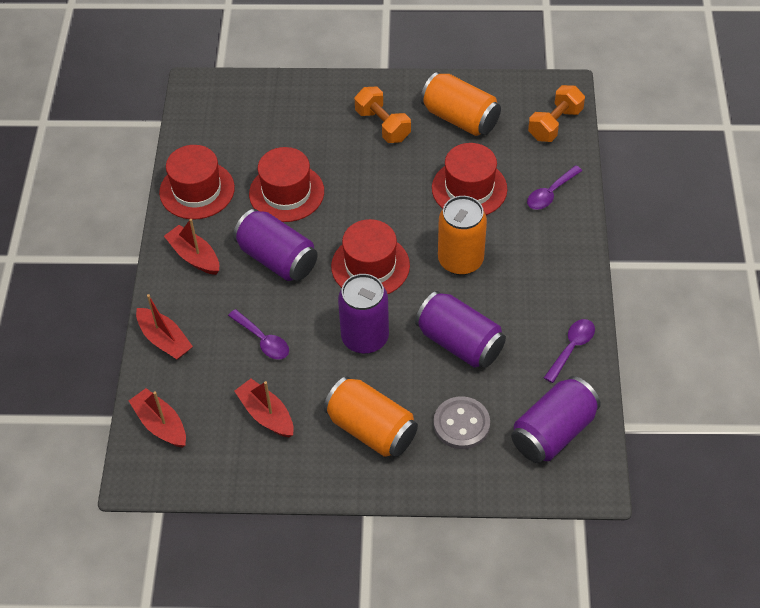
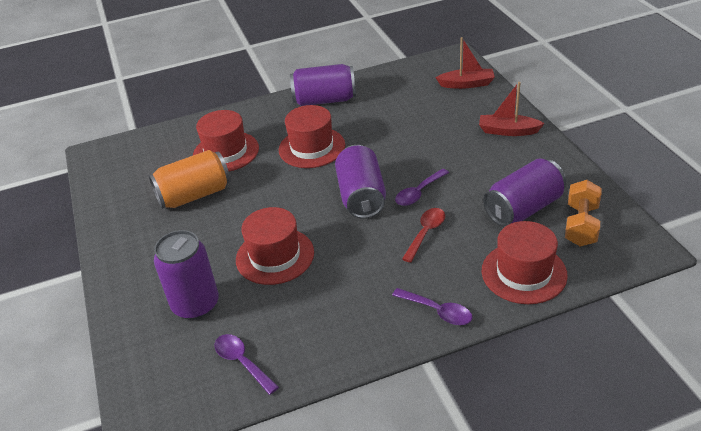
grey button: 1 -> 0
orange can: 3 -> 1
orange dumbbell: 2 -> 1
red boat: 4 -> 2
red spoon: 0 -> 1

